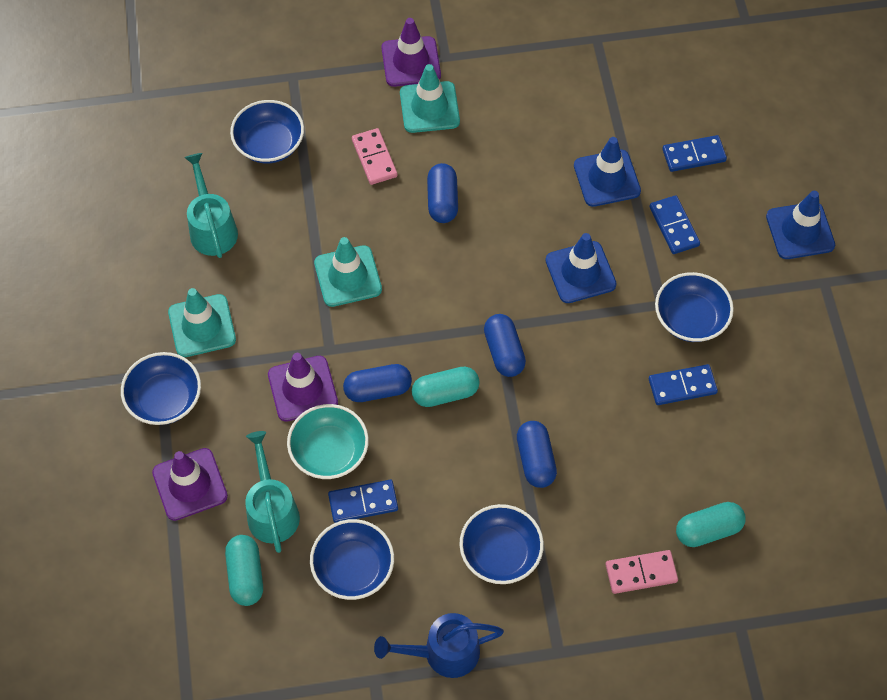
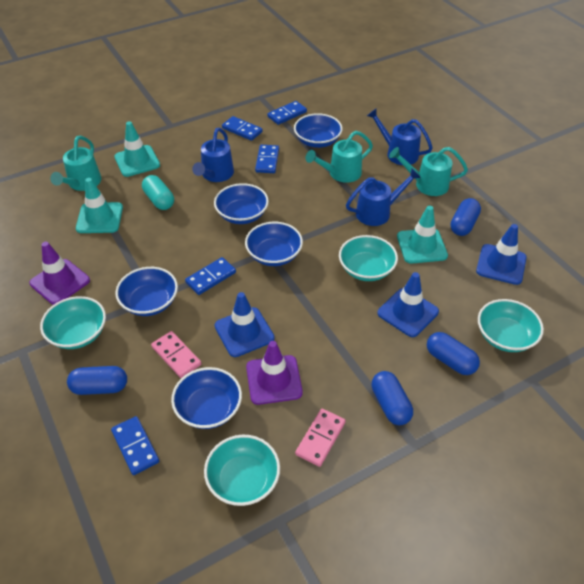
blue domino: 4 -> 5
blue watering can: 1 -> 3
purple traffic cone: 3 -> 2
turquoise bowl: 1 -> 4
turquoise capsule: 3 -> 1
turquoise watering can: 2 -> 3

